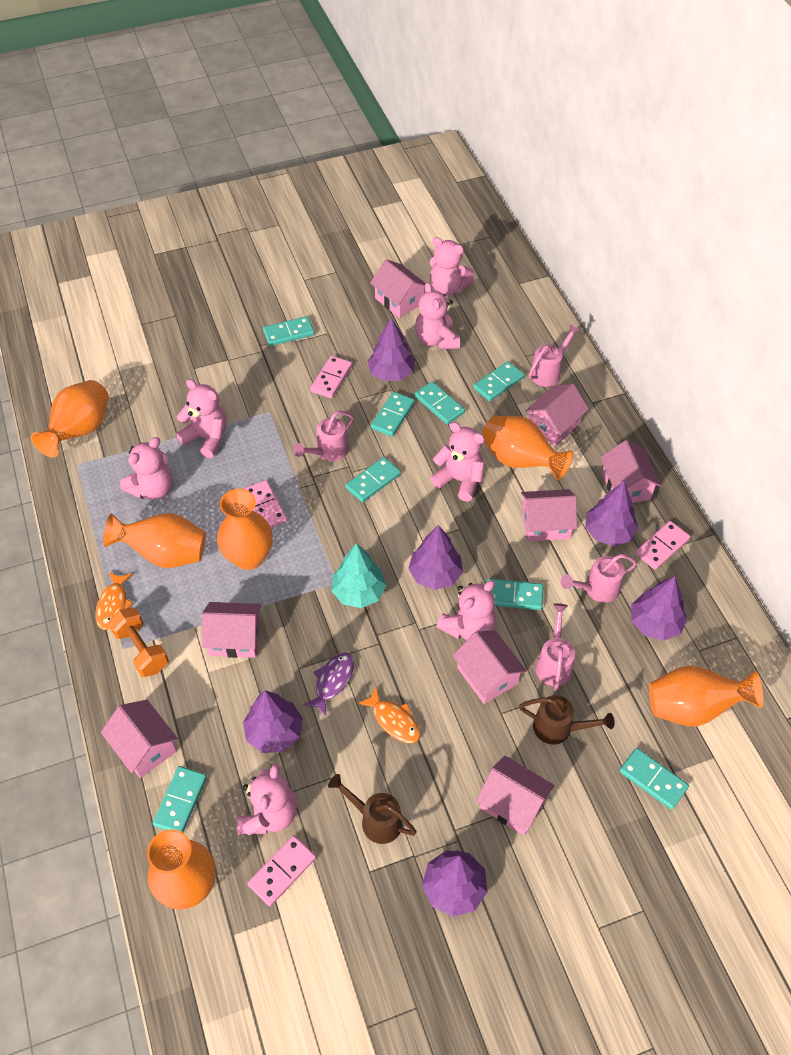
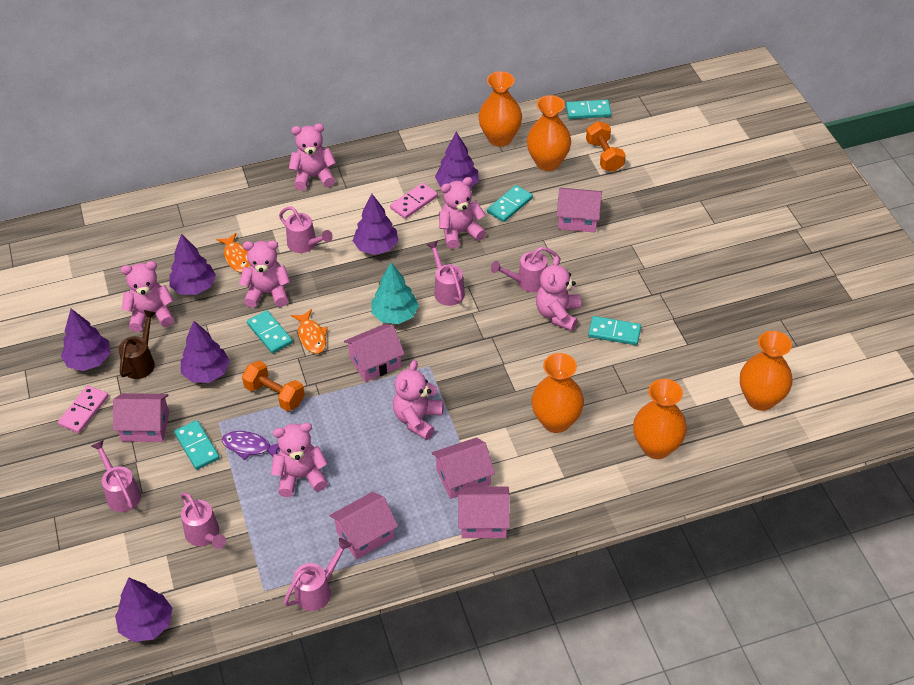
brown watering can: 2 -> 1
orange dumbbell: 1 -> 2
orange vase: 6 -> 5
pink domino: 4 -> 2
pink house: 8 -> 6
pink watering can: 4 -> 6
turquoise domino: 8 -> 5

